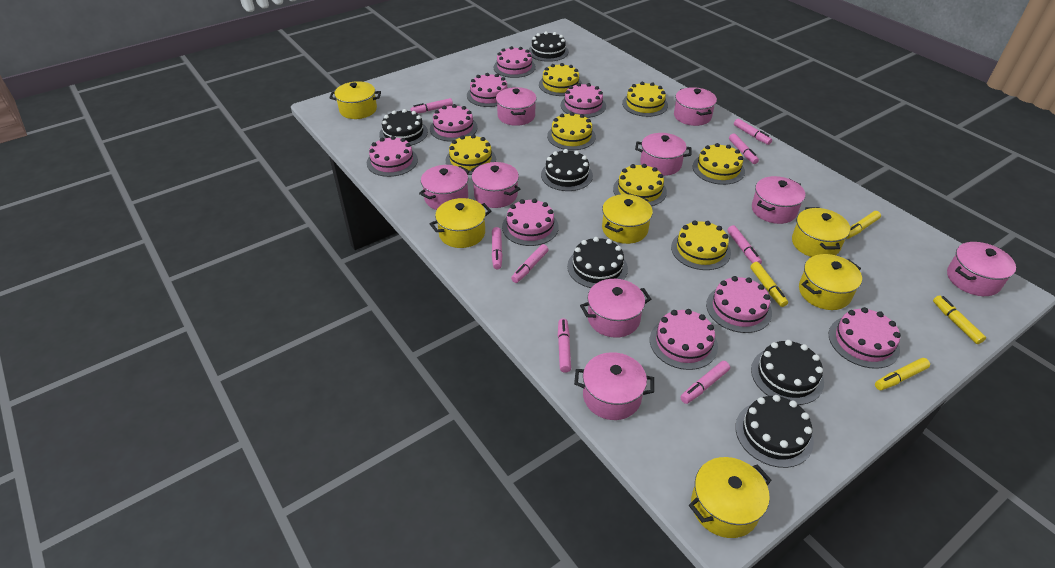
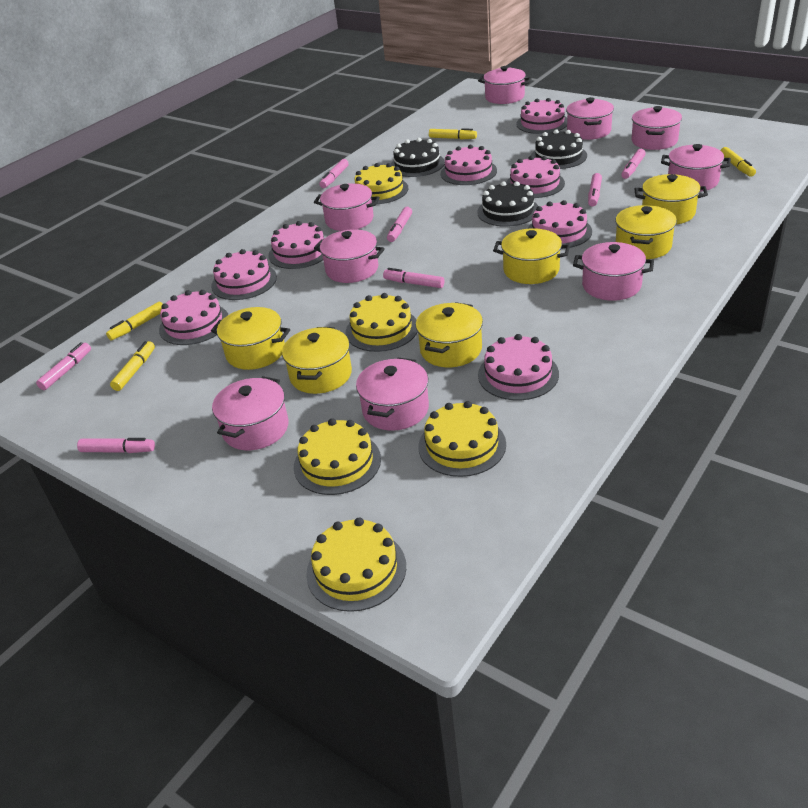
black cake: 6 -> 3
pink cake: 9 -> 8
pink marker: 8 -> 7
yellow cake: 7 -> 5

